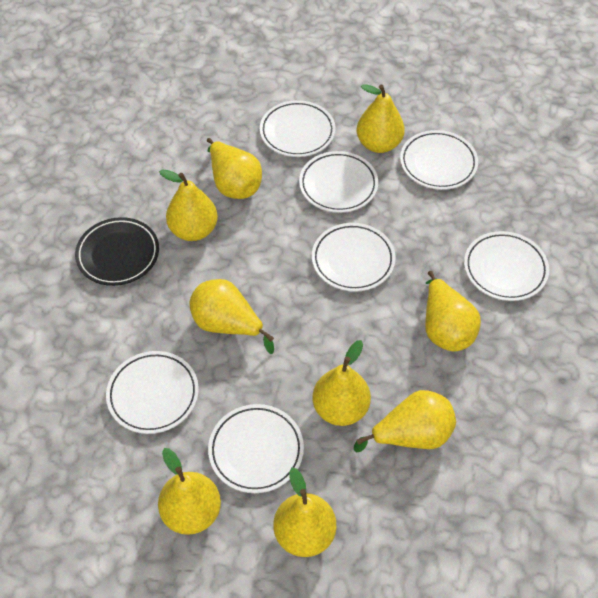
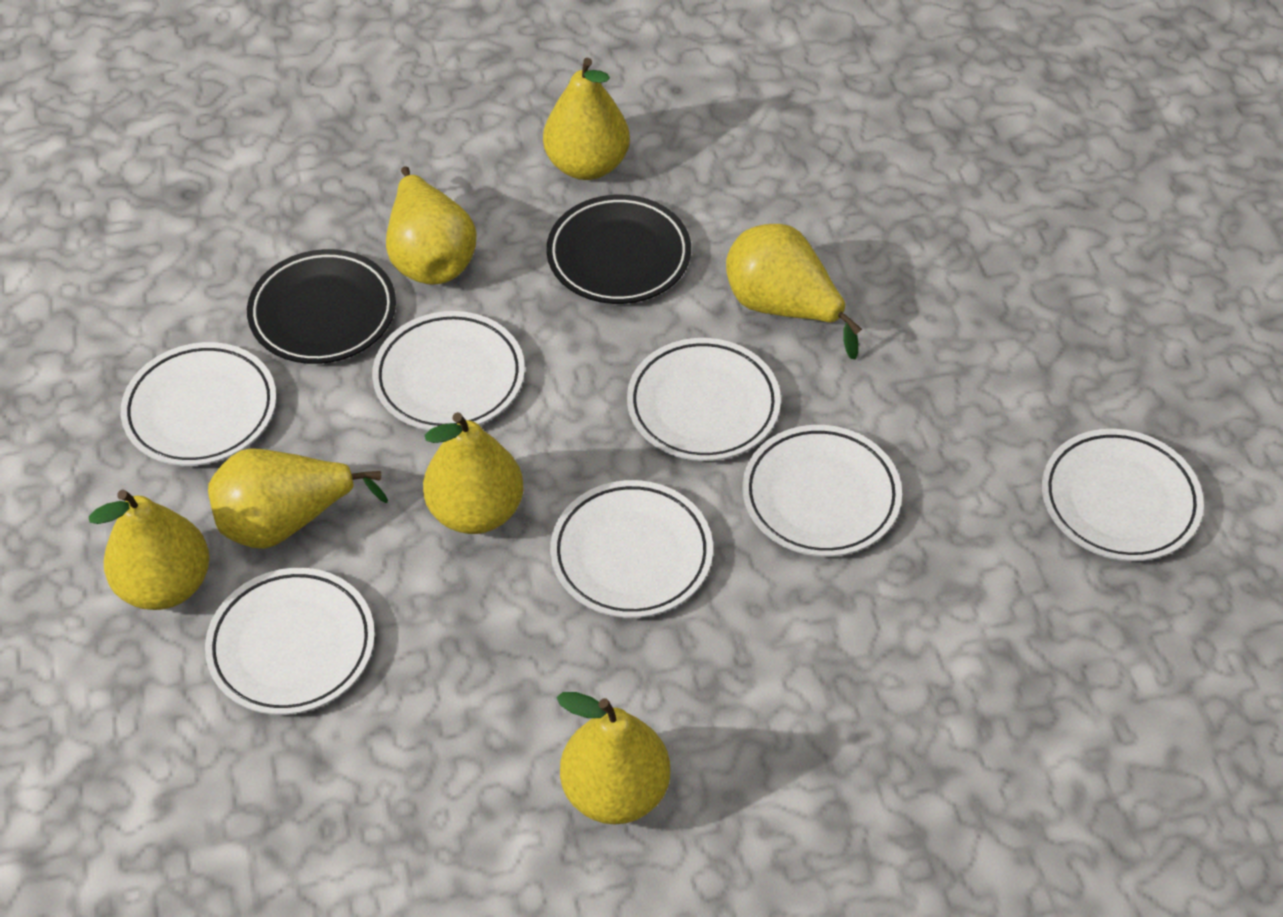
black plate: 1 -> 2
yellow pear: 9 -> 7

